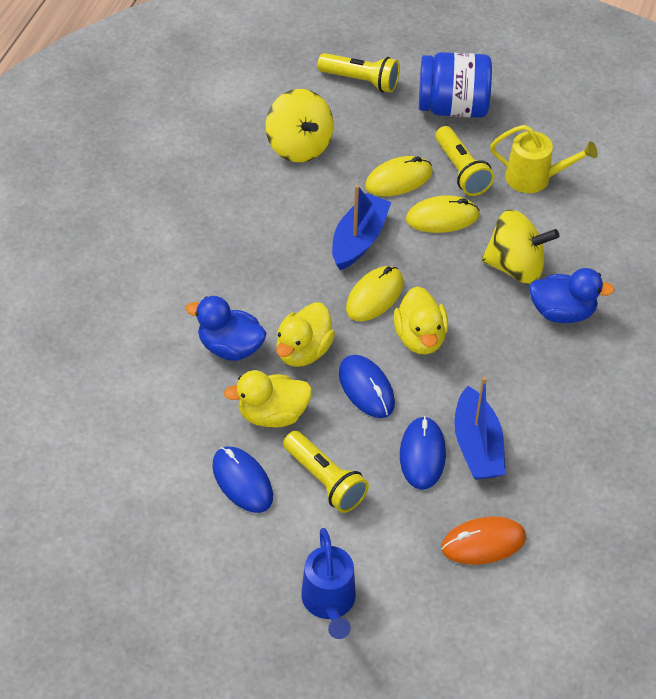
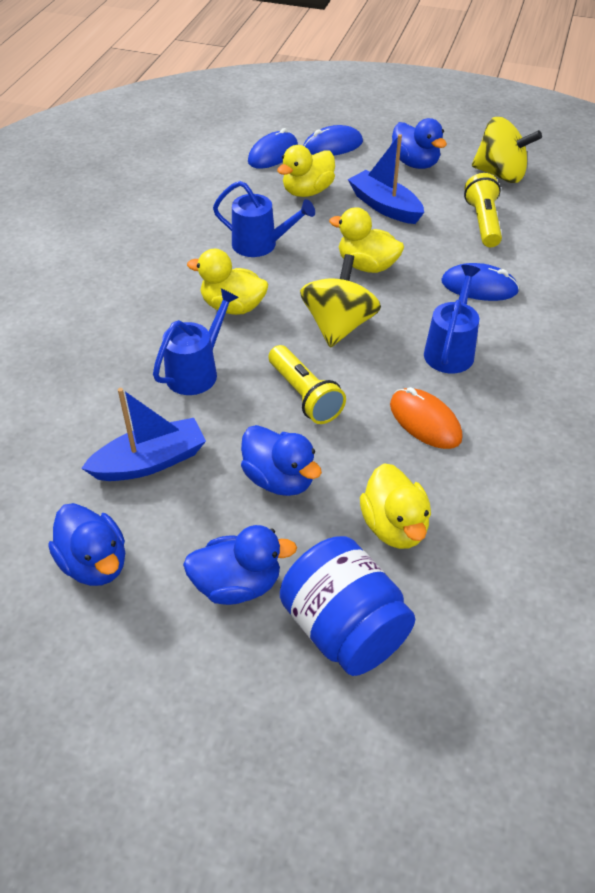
blue duck: 2 -> 4
blue watering can: 1 -> 3
yellow duck: 3 -> 4
yellow flashlight: 3 -> 2
yellow mouse: 3 -> 0
yellow watering can: 1 -> 0

